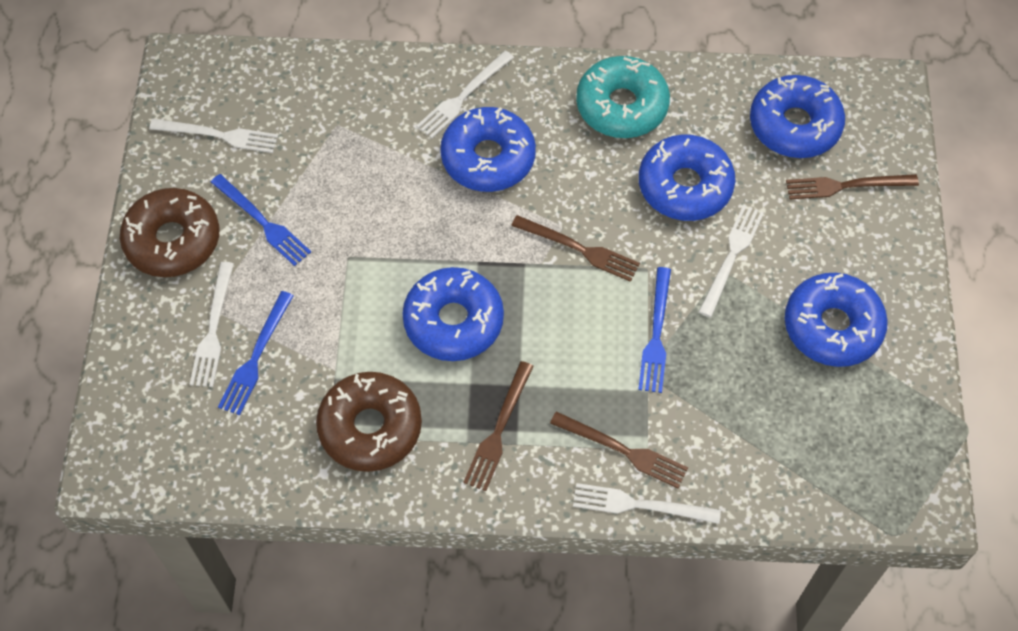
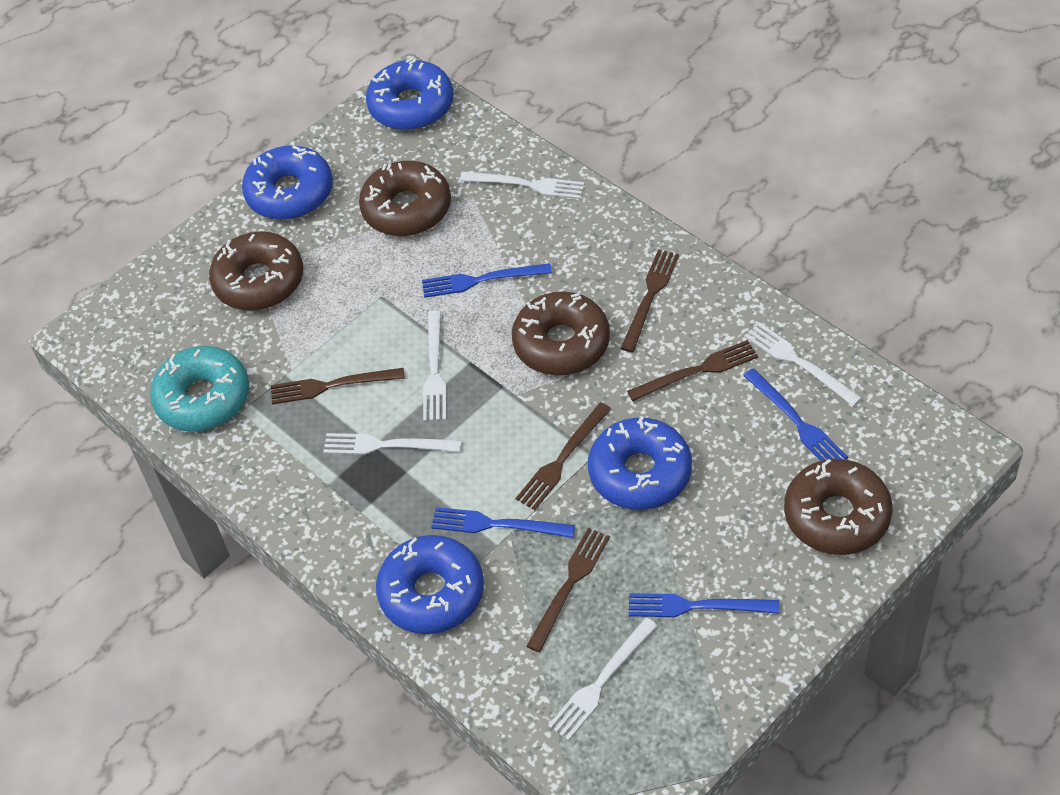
blue donut: 5 -> 4
blue fork: 3 -> 4
brown donut: 2 -> 4
brown fork: 4 -> 5

